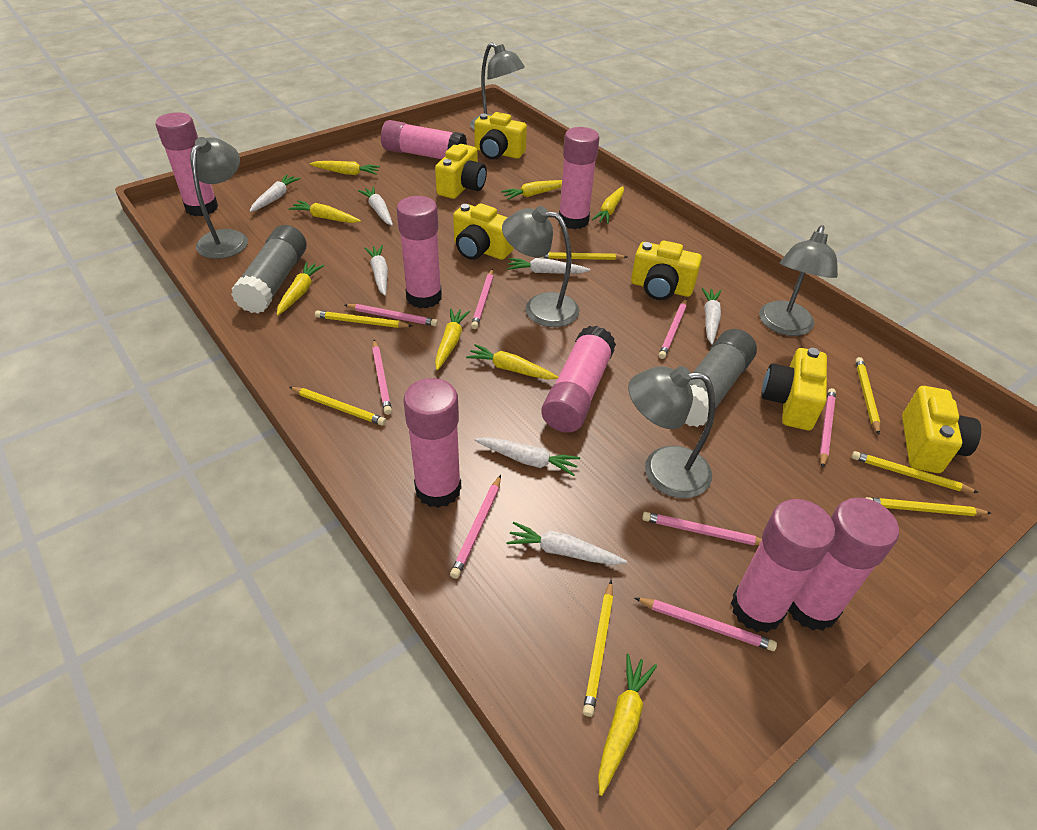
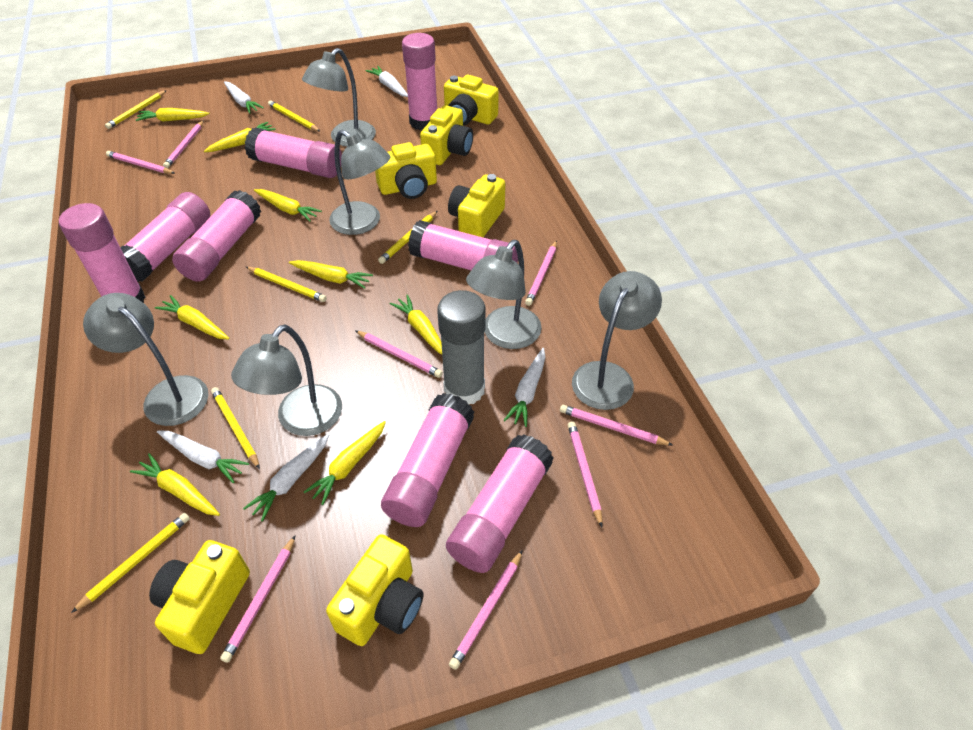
grey glue stick: 2 -> 1
grey lamp: 5 -> 6
white carrot: 7 -> 5
yellow pencil: 7 -> 6

